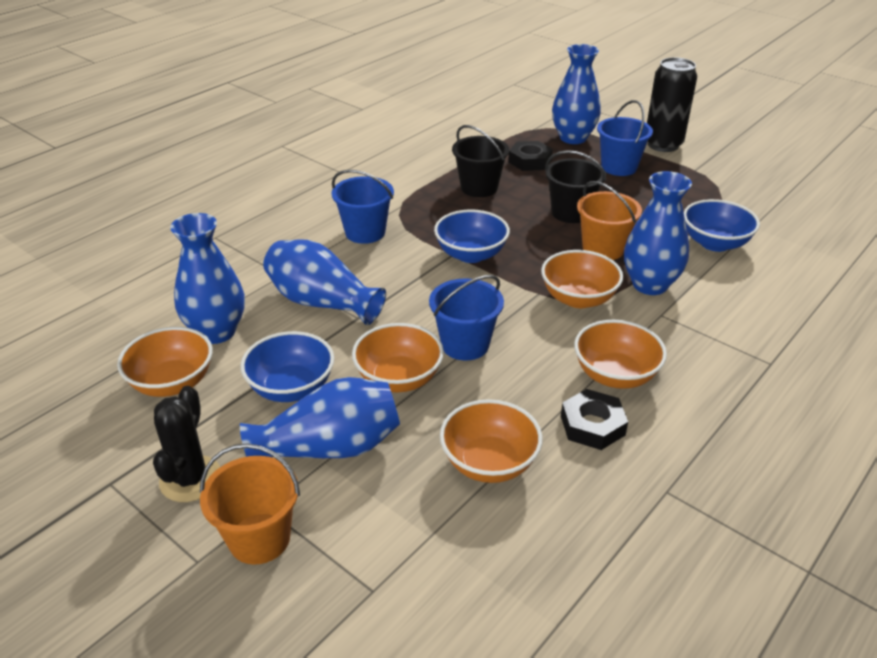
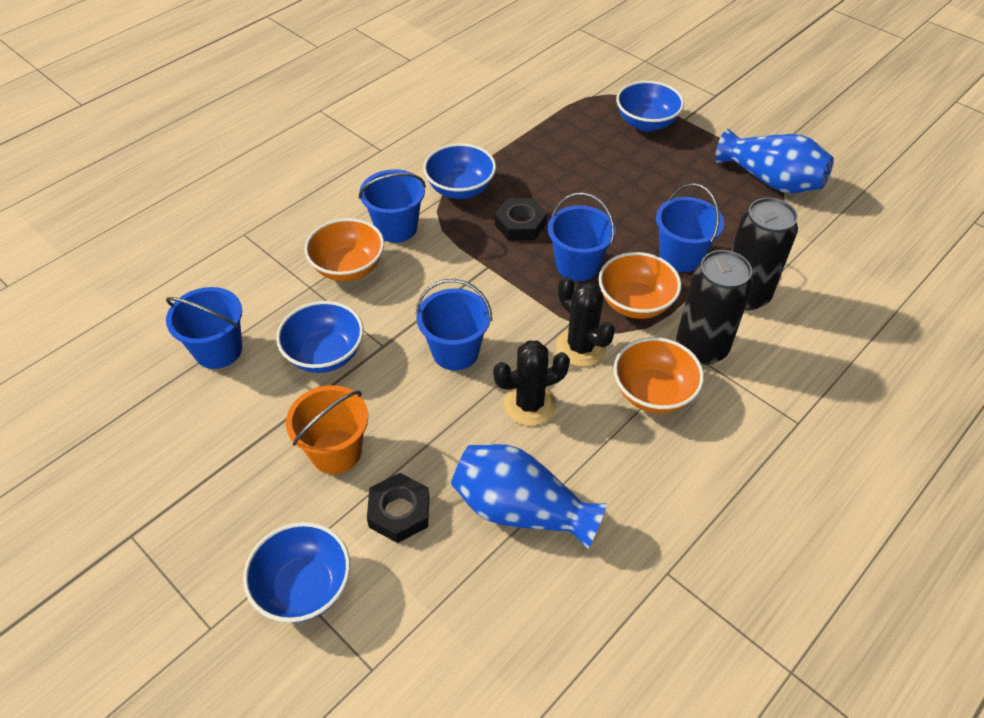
black bucket: 2 -> 0
black cactus: 1 -> 2
black can: 1 -> 2
blue bowl: 3 -> 4
blue bucket: 3 -> 5
blue vase: 5 -> 2
orange bowl: 5 -> 3
orange bucket: 2 -> 1

